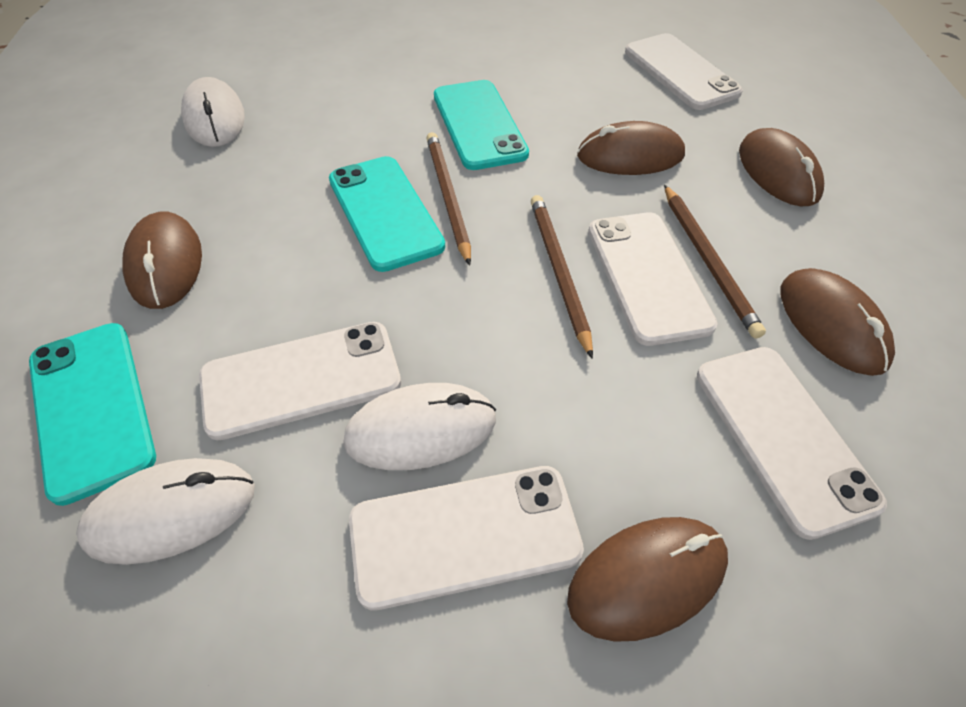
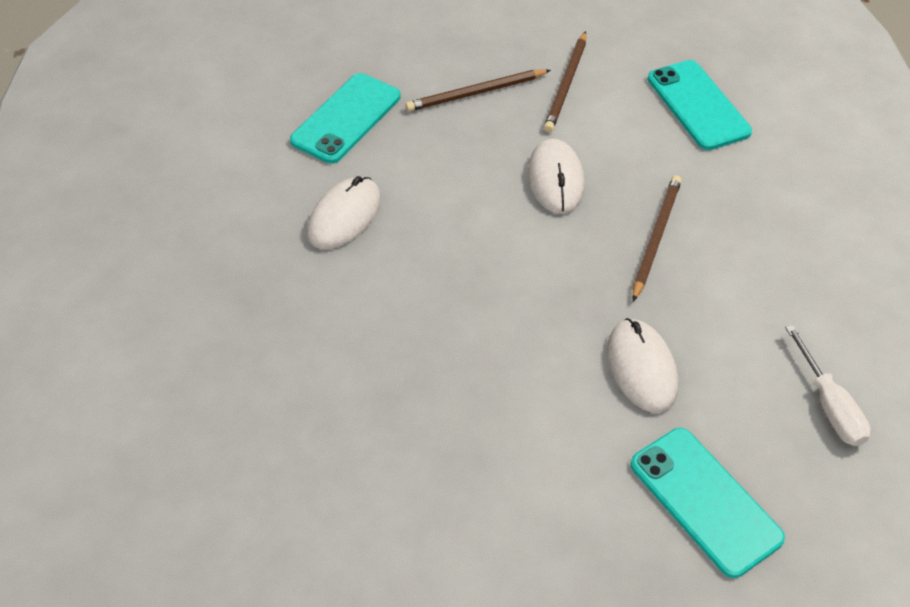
brown mouse: 5 -> 0
white phone: 5 -> 0
white screwdriver: 0 -> 1

